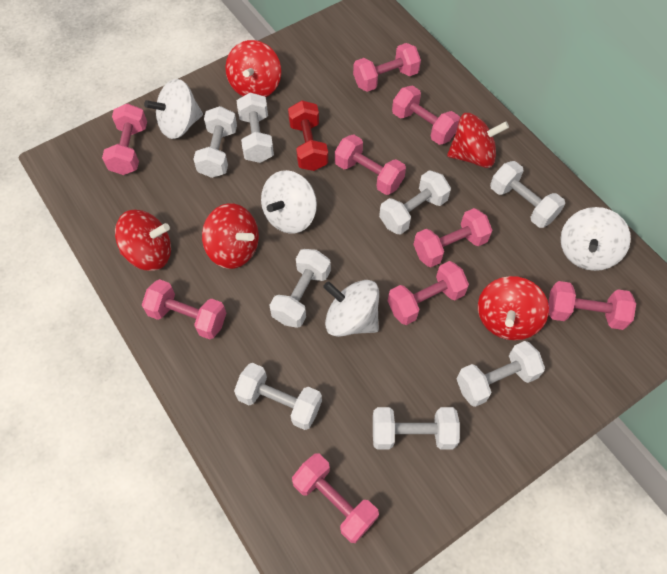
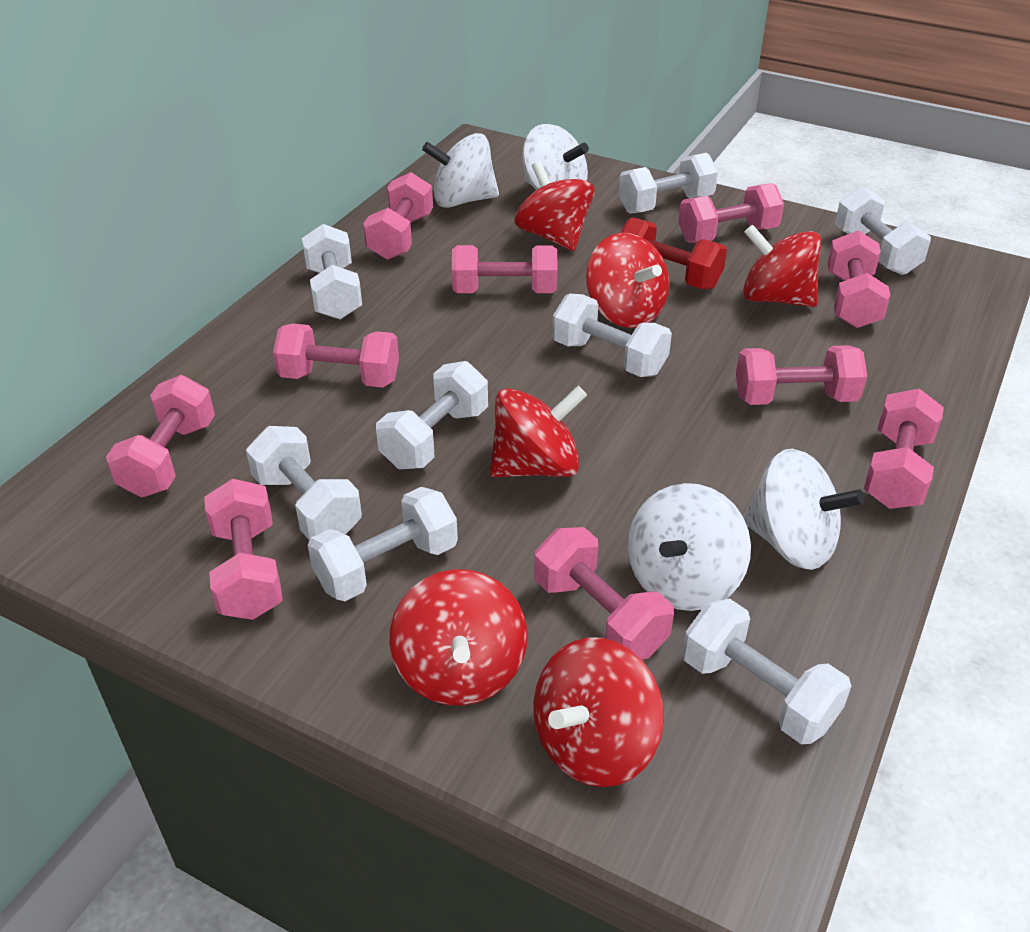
pink dumbbell: 9 -> 10
red spinning top: 5 -> 6

